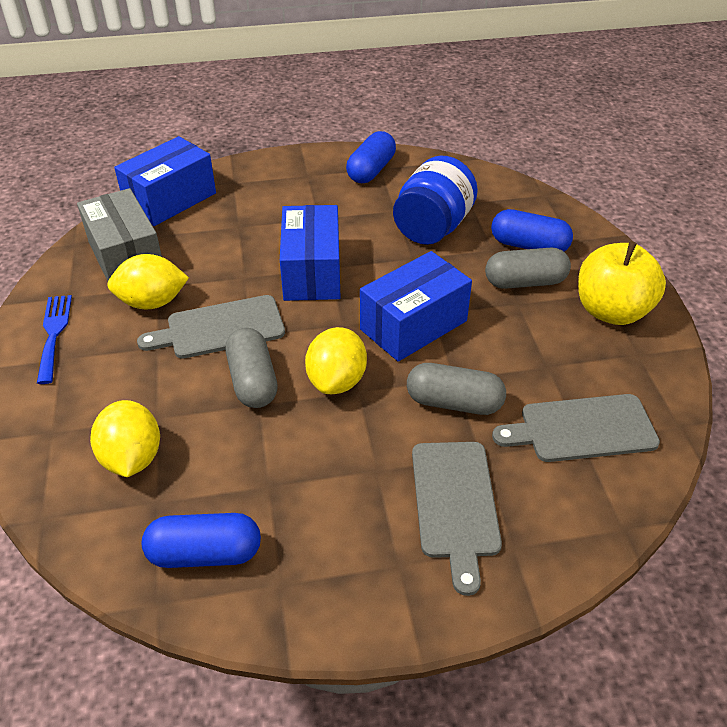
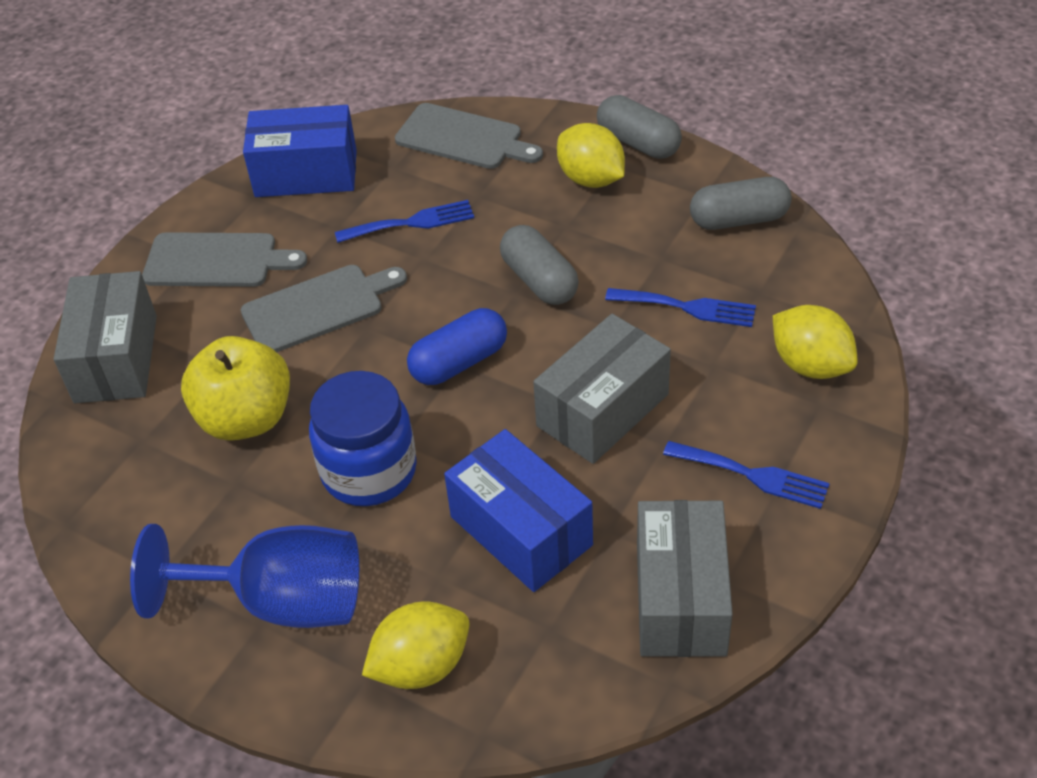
blue box: 3 -> 2
blue capsule: 3 -> 1
blue fork: 1 -> 3
blue goblet: 0 -> 1
grey box: 1 -> 3

